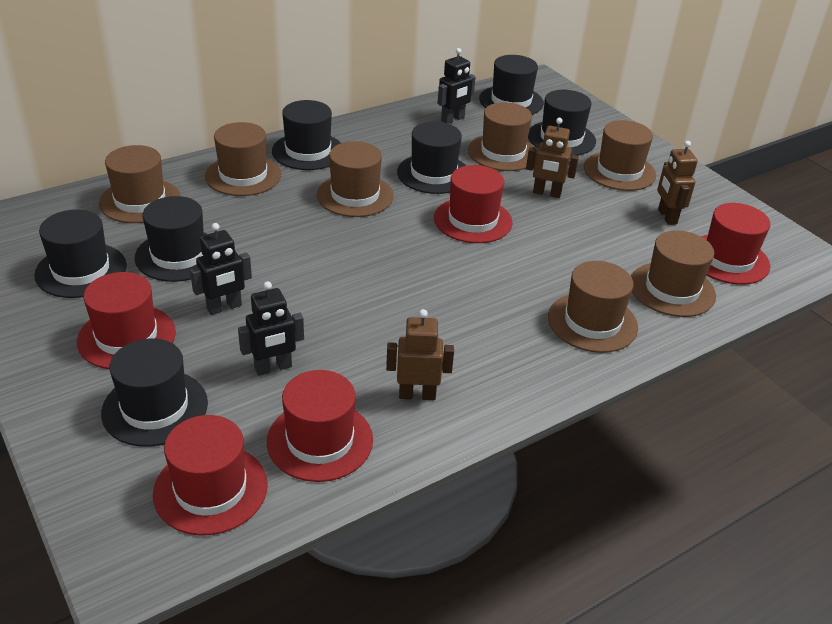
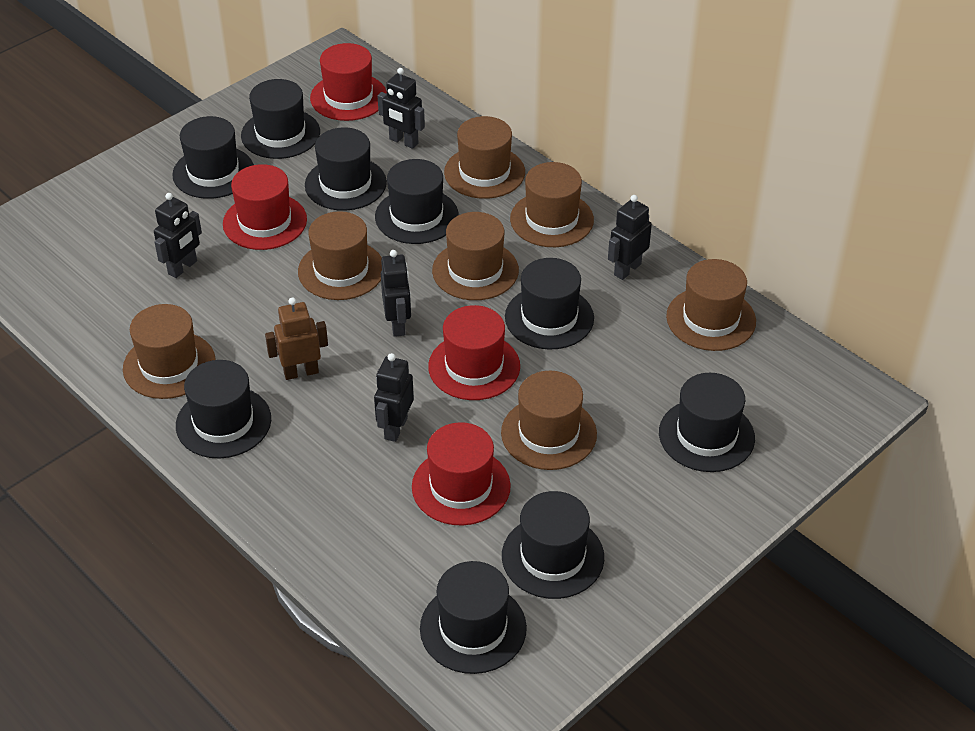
black hat: 7 -> 9
black robot: 3 -> 5
brown robot: 3 -> 1
red hat: 5 -> 4

